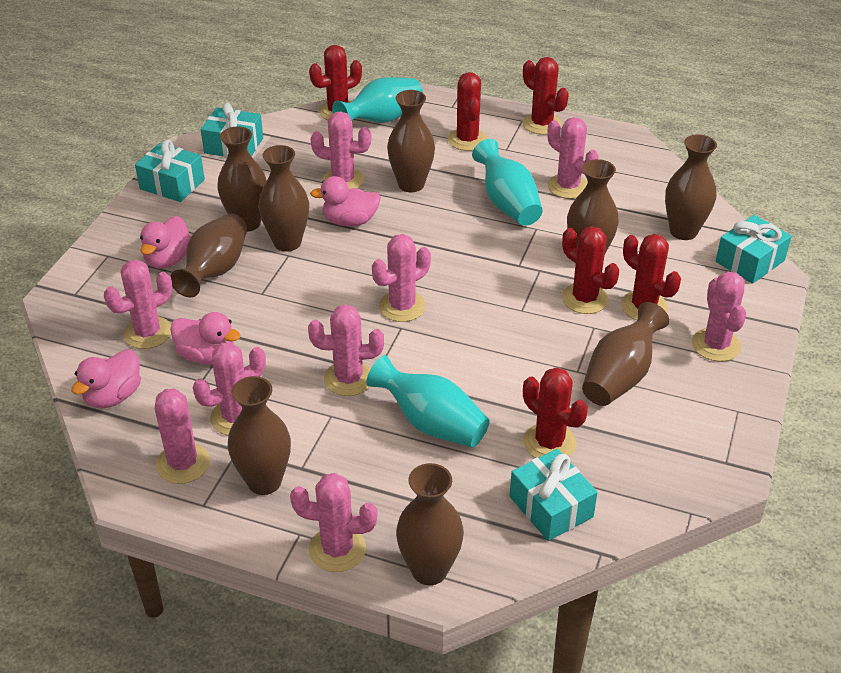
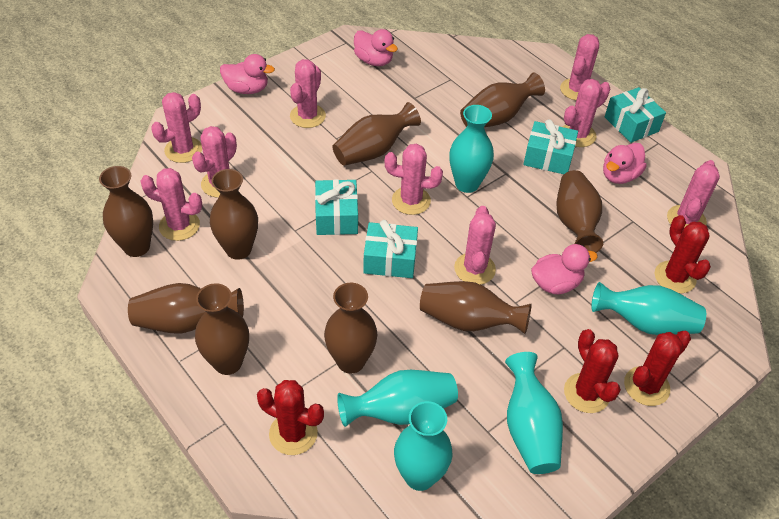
red cactus: 6 -> 4
turquoise vase: 3 -> 5

